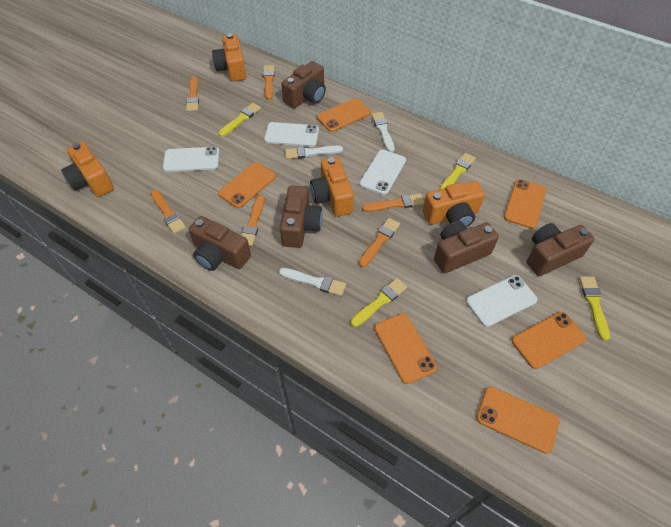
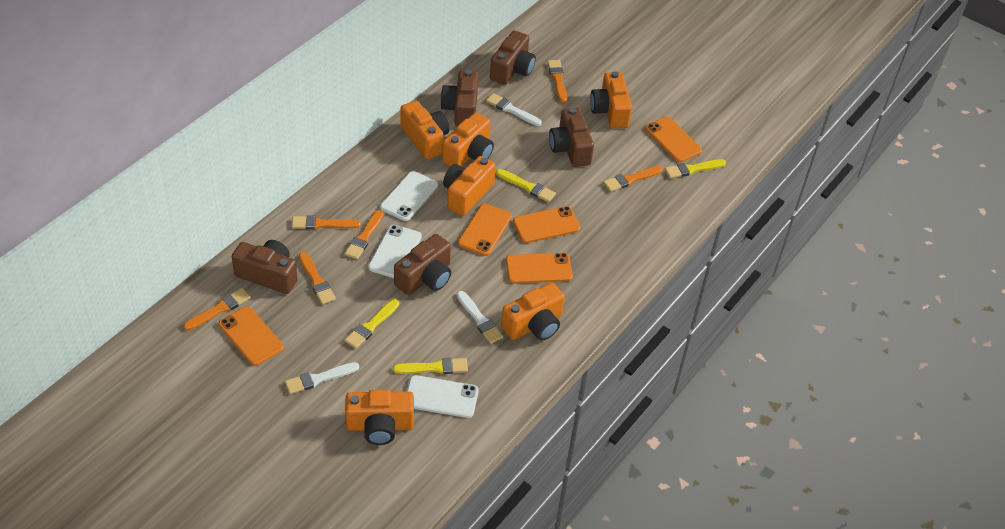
orange camera: 4 -> 6
orange phone: 6 -> 5
white phone: 4 -> 3

